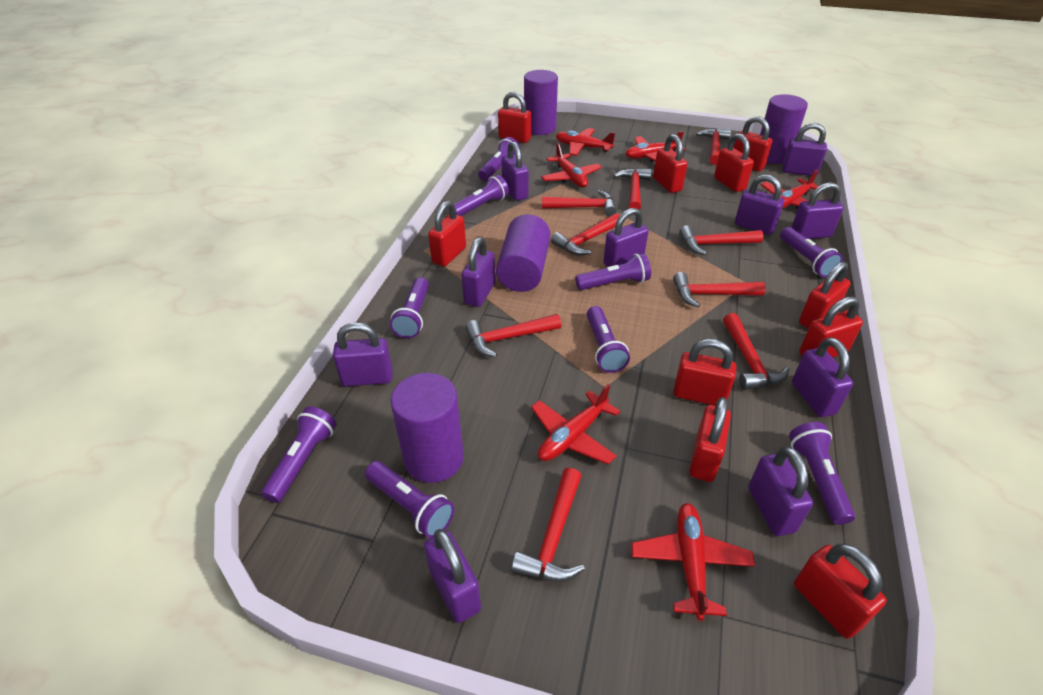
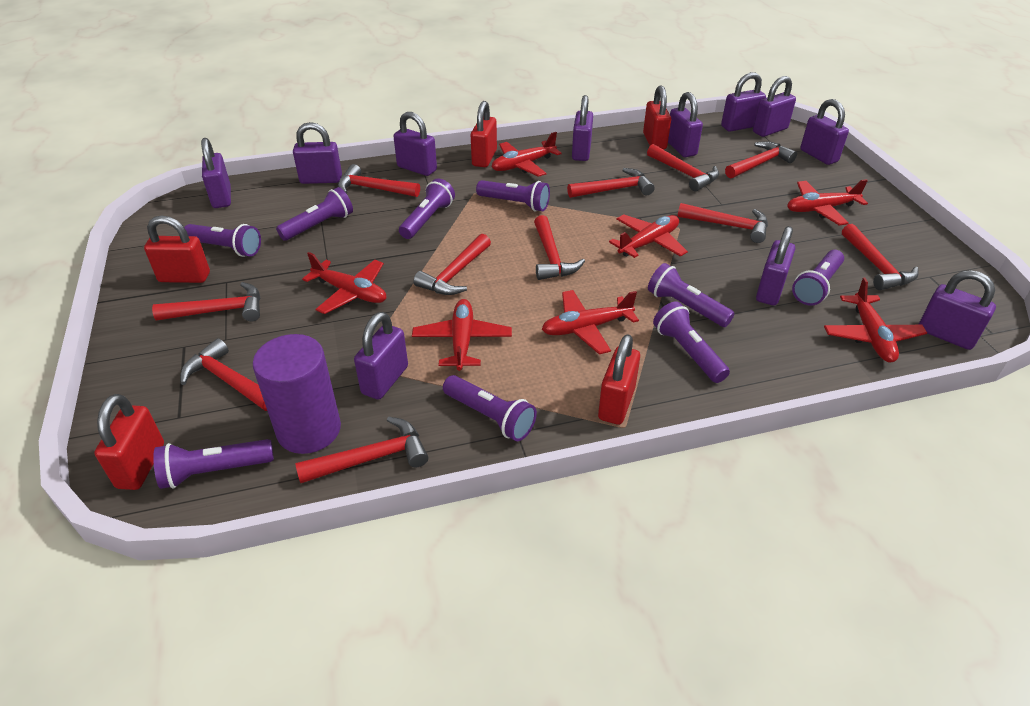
purple cylinder: 4 -> 1
purple padlock: 10 -> 11
red hammer: 9 -> 11
red padlock: 10 -> 5
red plane: 6 -> 7

